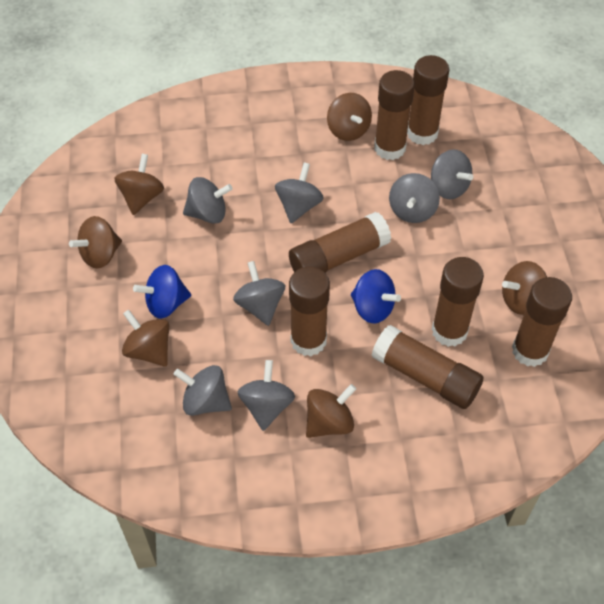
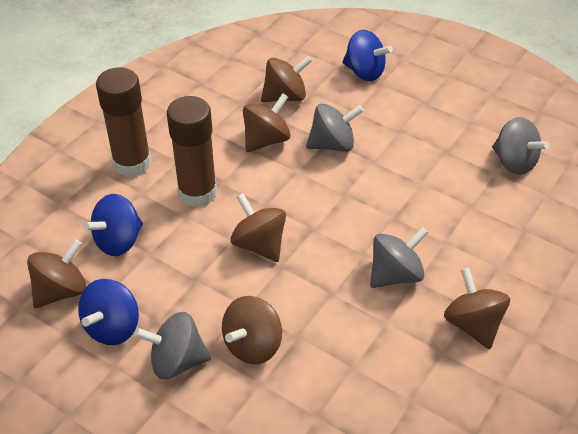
blue spinning top: 2 -> 3
brown glue stick: 7 -> 2
grey spinning top: 7 -> 4

